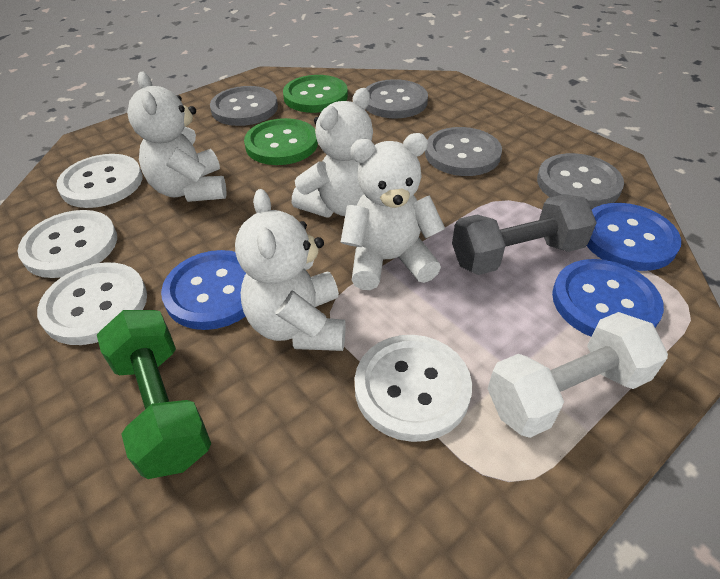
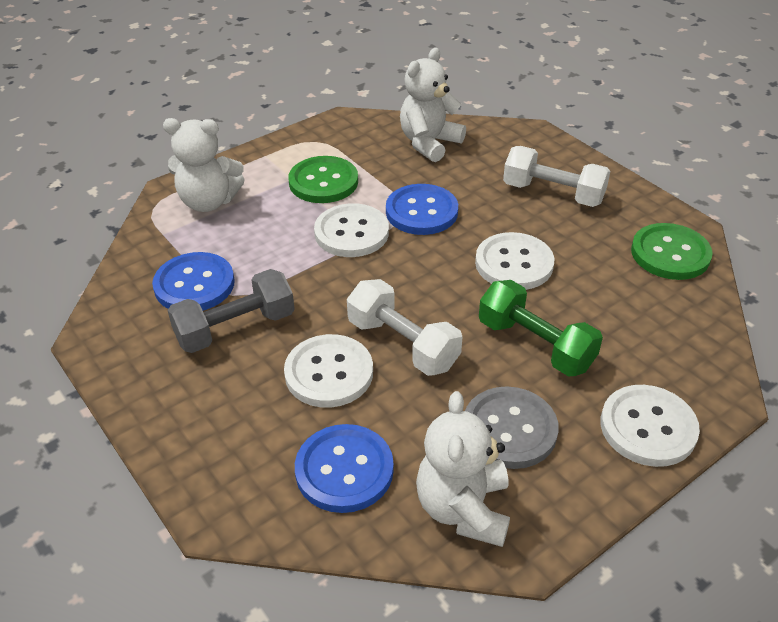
grey button: 4 -> 1
white dumbbell: 1 -> 2
white teddy bear: 4 -> 3

